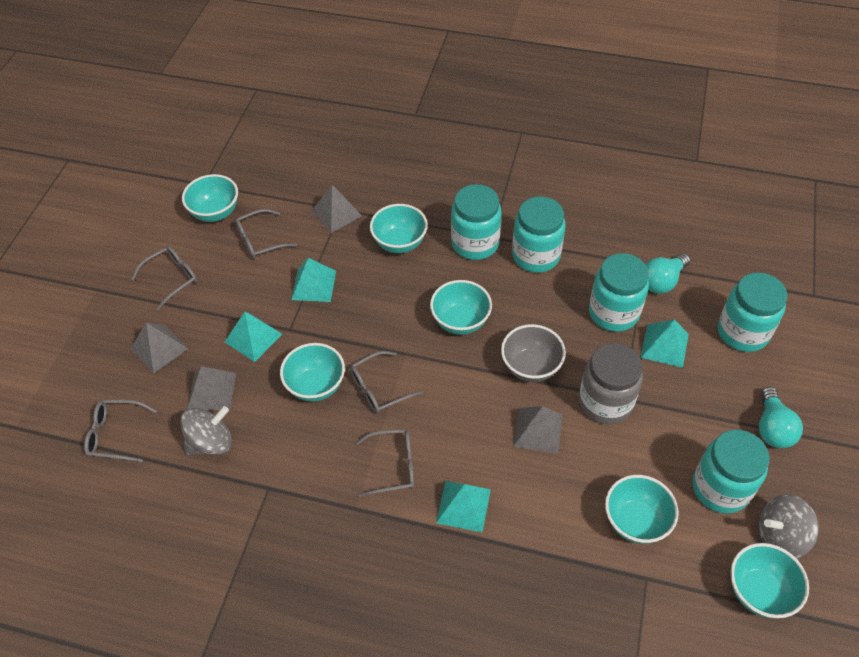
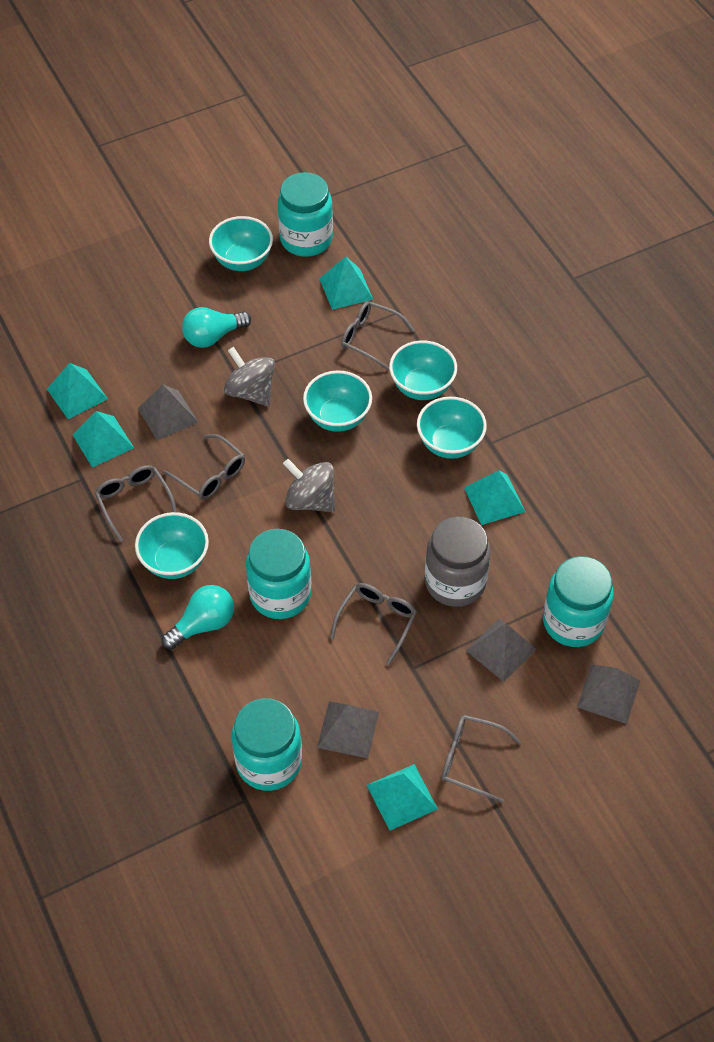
grey bowl: 1 -> 0
turquoise bowl: 6 -> 5
turquoise jar: 5 -> 4
turquoise pyramid: 4 -> 5

